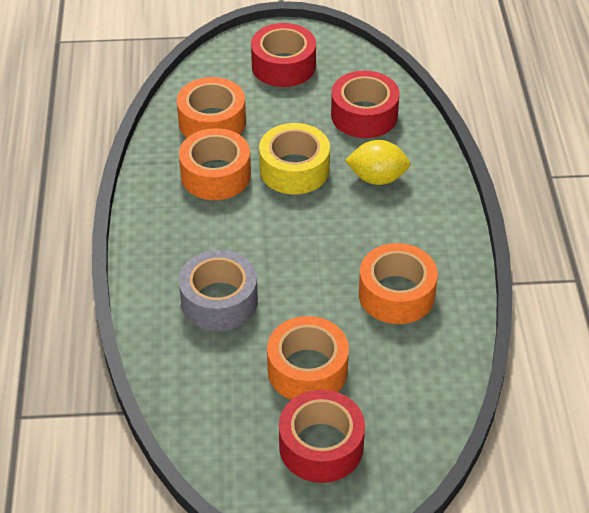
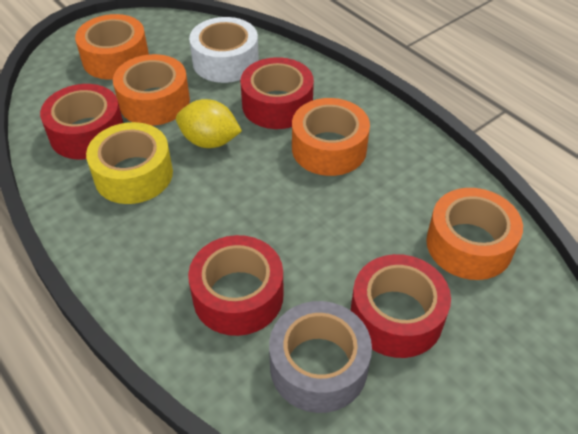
red tape: 3 -> 4
white tape: 0 -> 1

